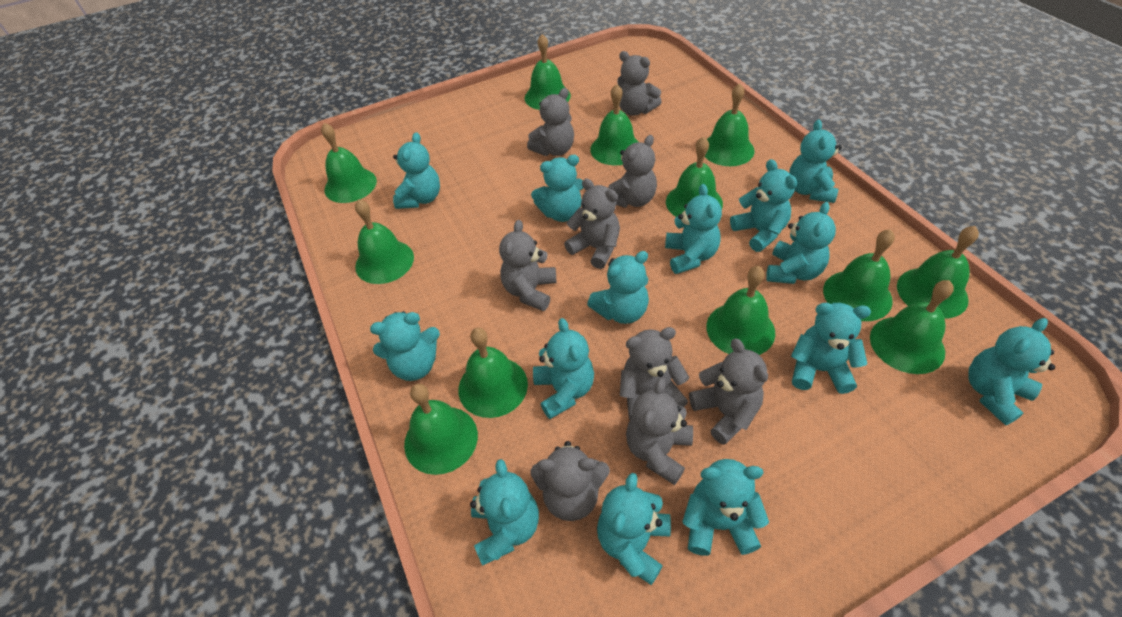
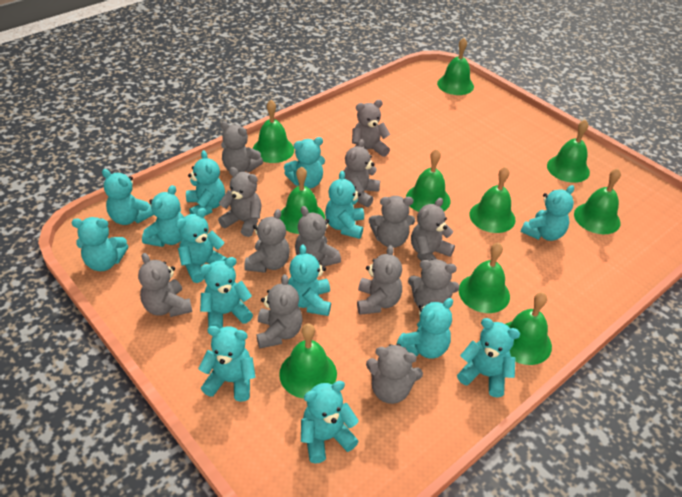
green bell: 12 -> 10
grey teddy bear: 9 -> 13

